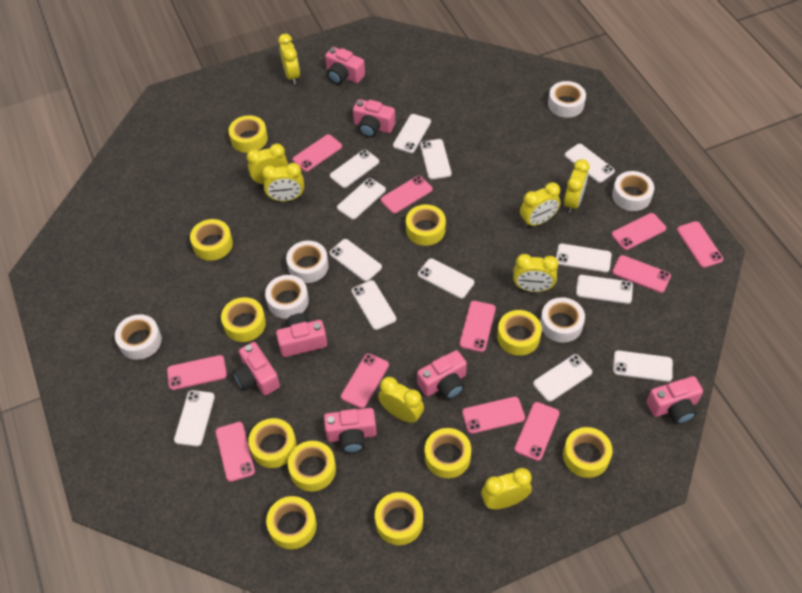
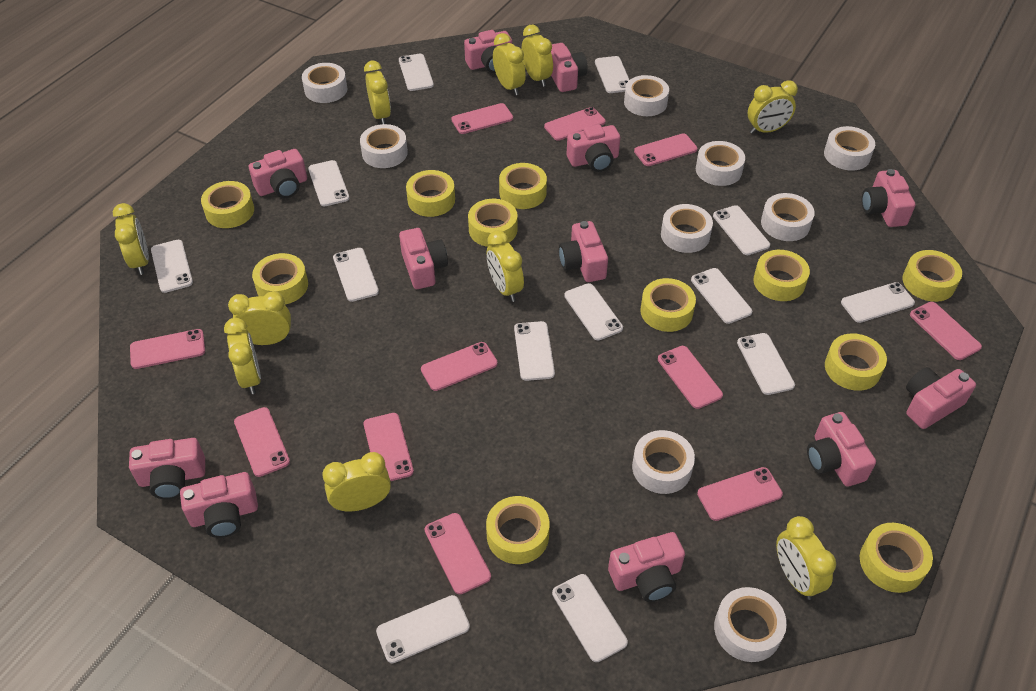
pink camera: 7 -> 12
white tape: 6 -> 9
yellow clock: 8 -> 10

